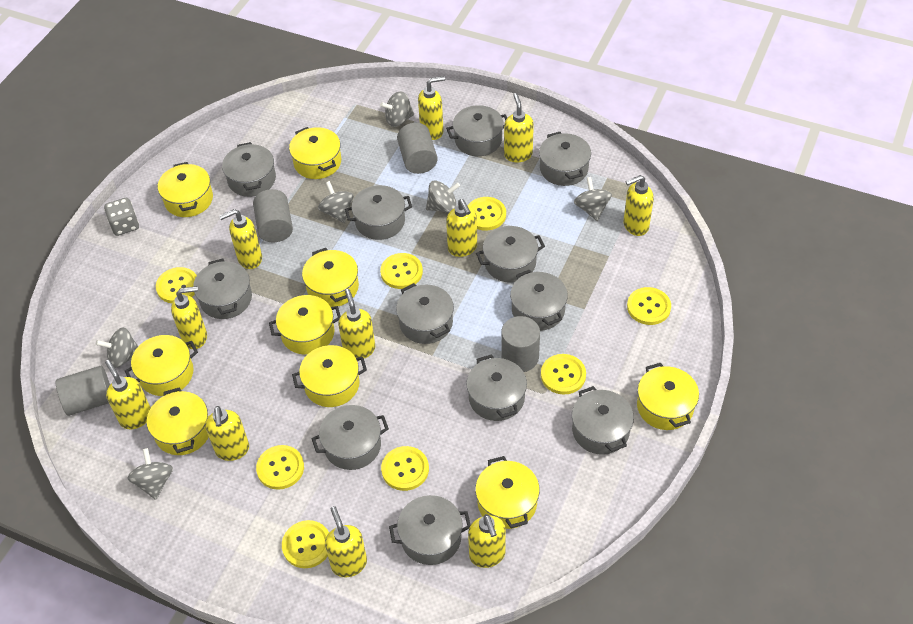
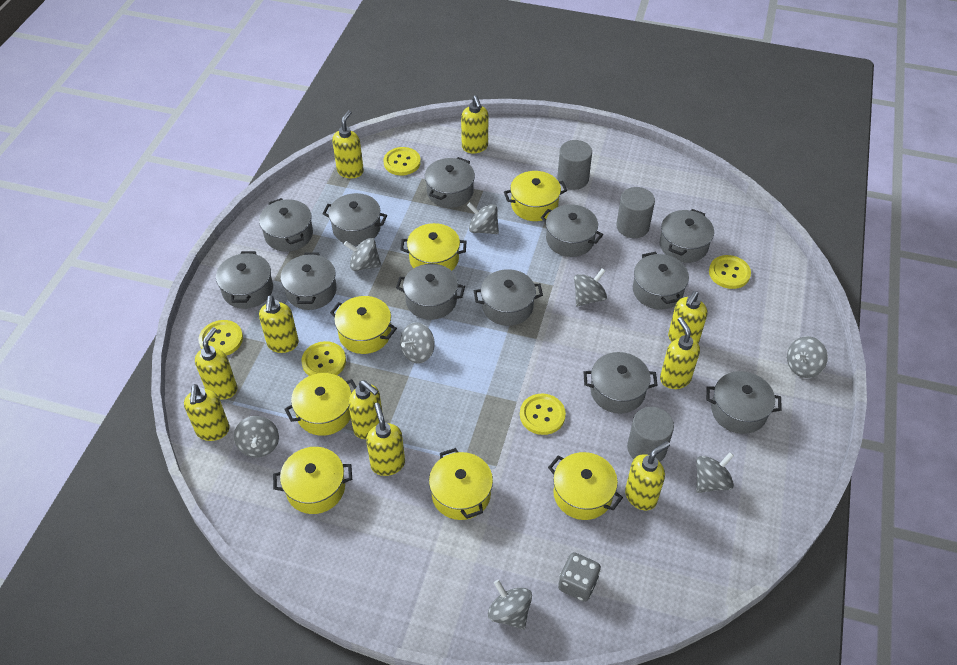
grey cylinder: 4 -> 3
grey spinning top: 6 -> 8
yellow button: 8 -> 5
yellow pot: 9 -> 7
yellow soap dispenser: 11 -> 10

